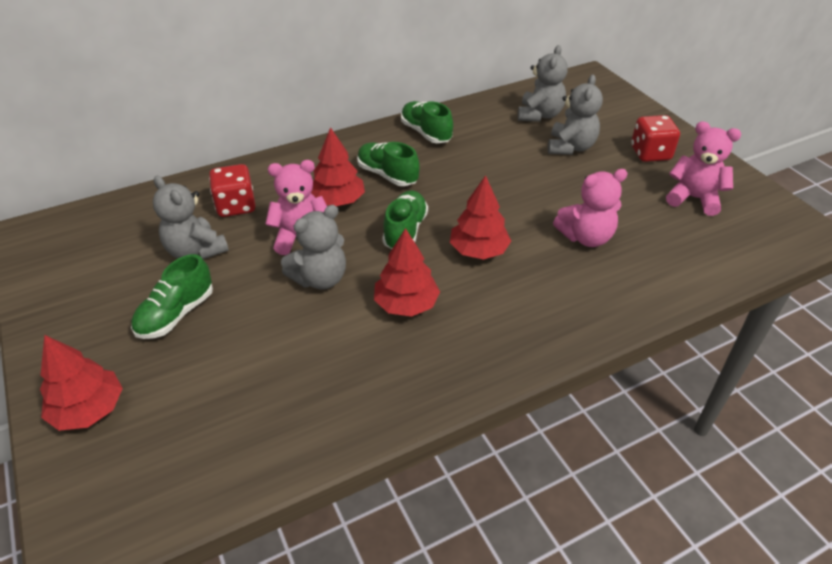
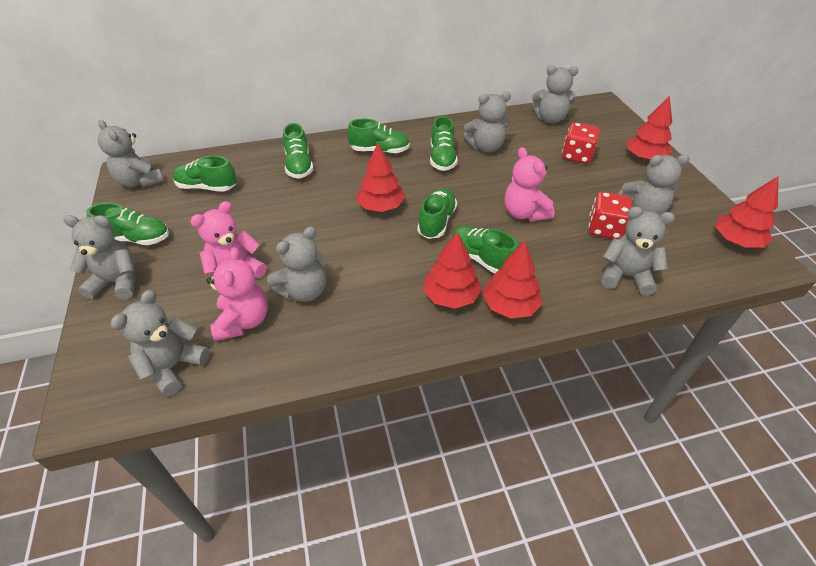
green shoe: 4 -> 7
grey teddy bear: 4 -> 8
red tree: 4 -> 5

